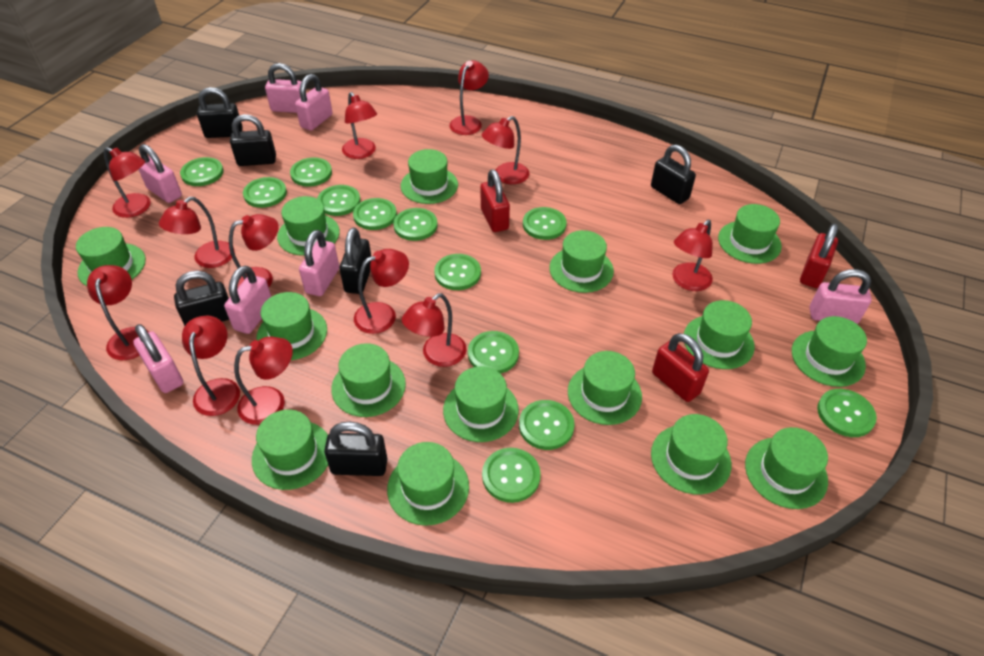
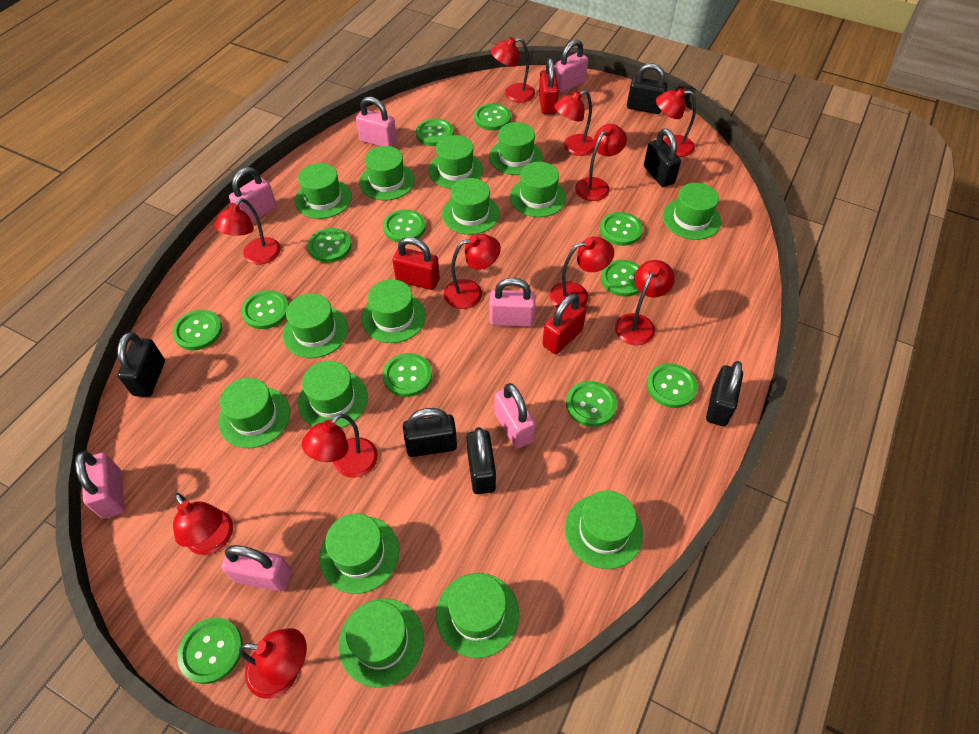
red lamp: 12 -> 11

